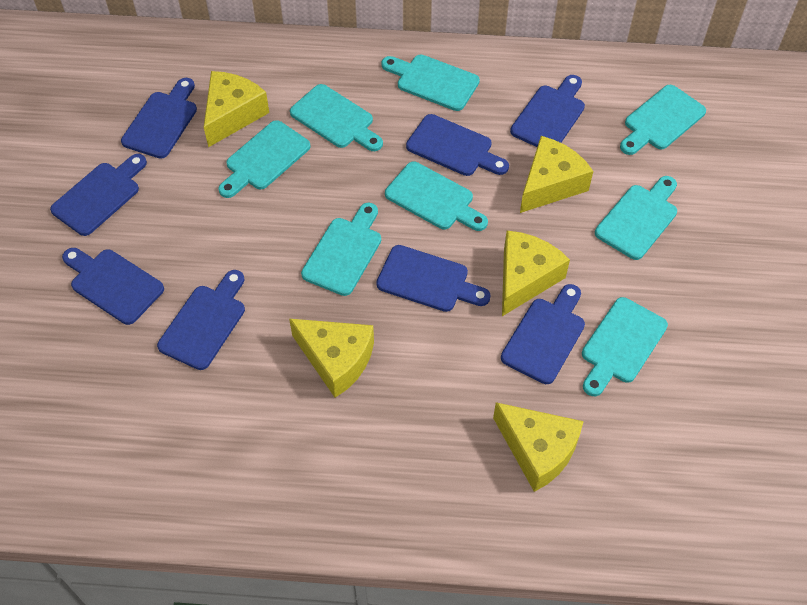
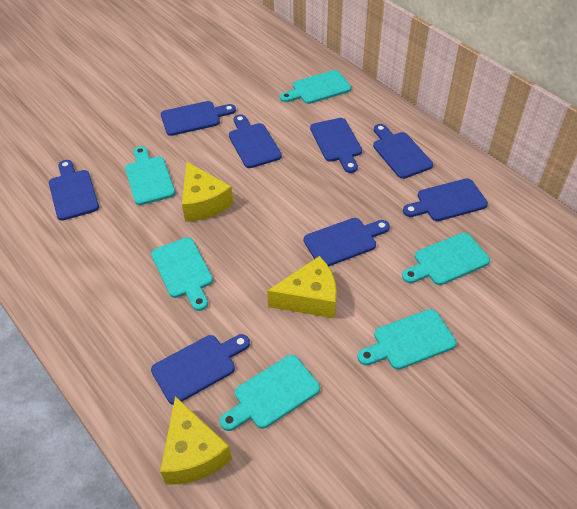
turquoise cutting board: 8 -> 6
yellow cheese: 5 -> 3

